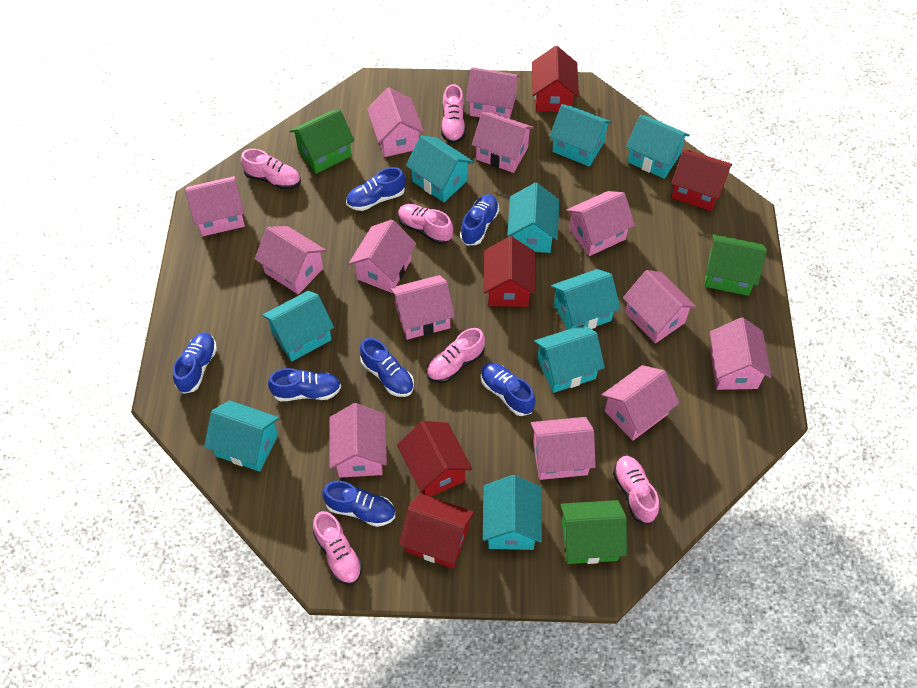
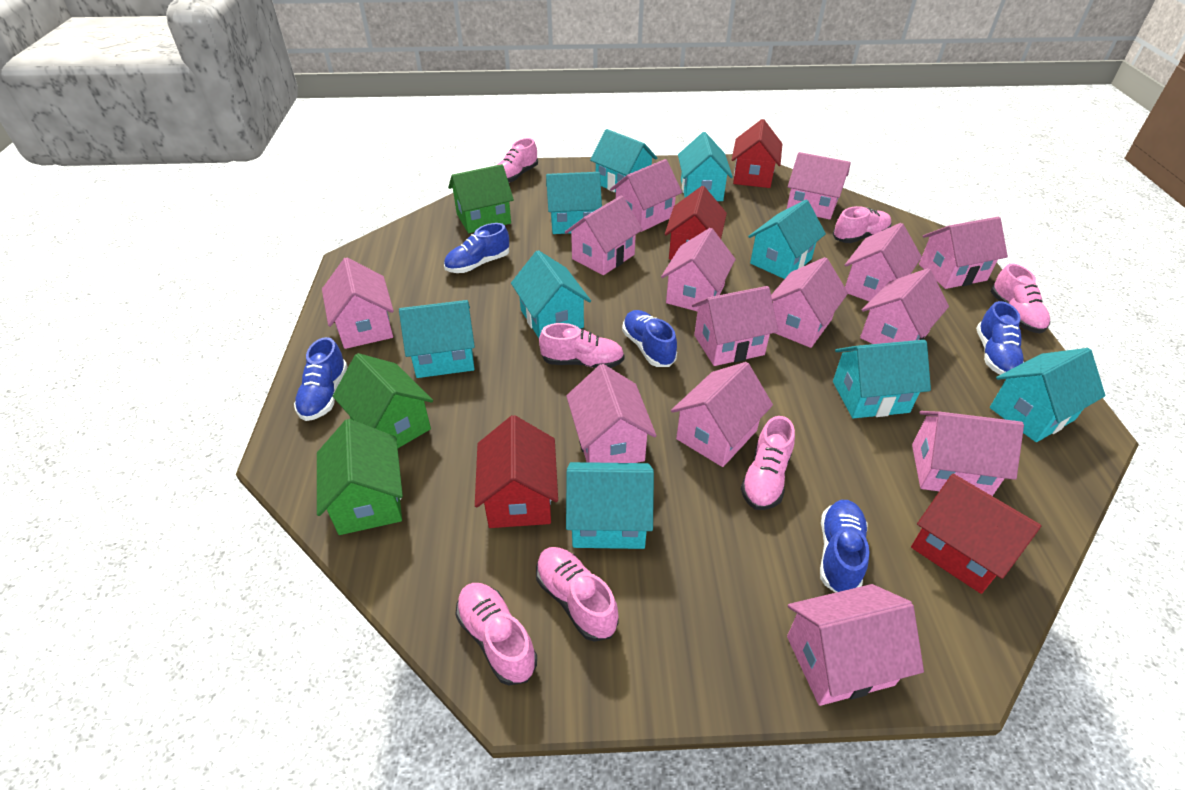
blue shoe: 7 -> 5
pink house: 13 -> 14
pink shoe: 6 -> 7
red house: 5 -> 4

